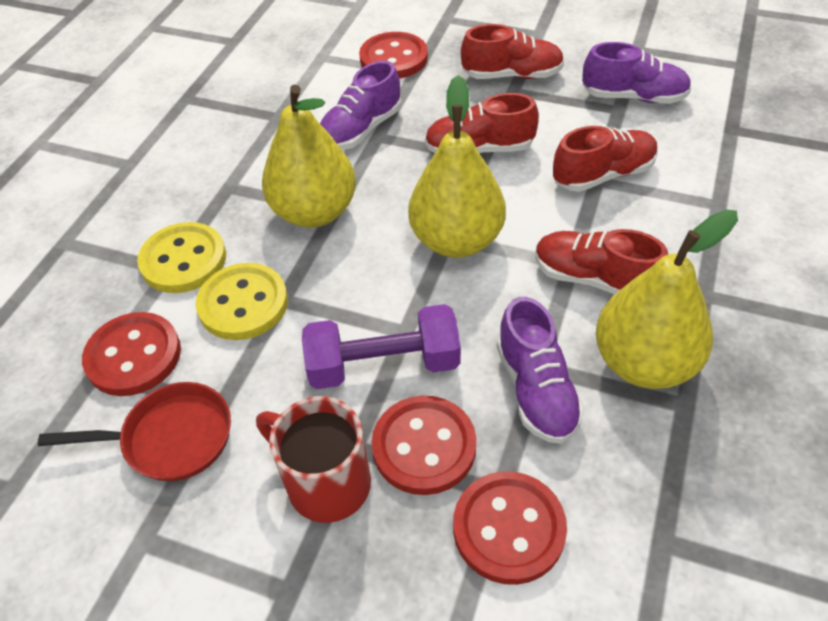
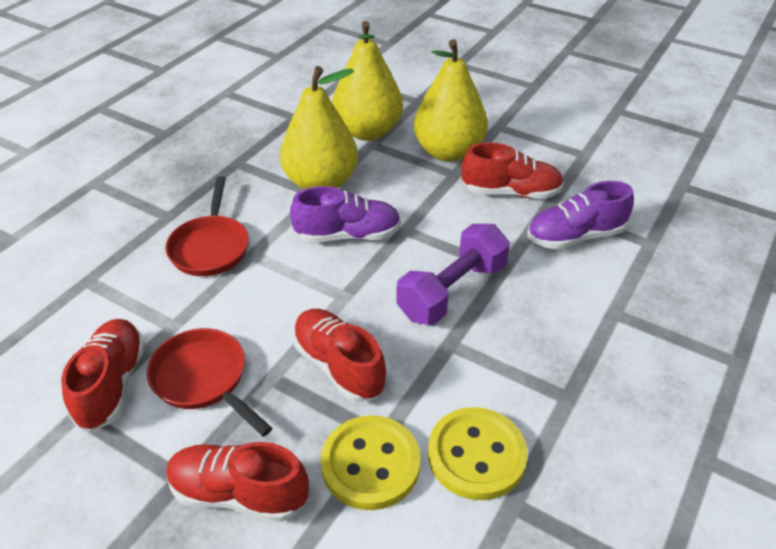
purple shoe: 3 -> 2
red button: 4 -> 0
red mug: 1 -> 0
red pan: 1 -> 2

